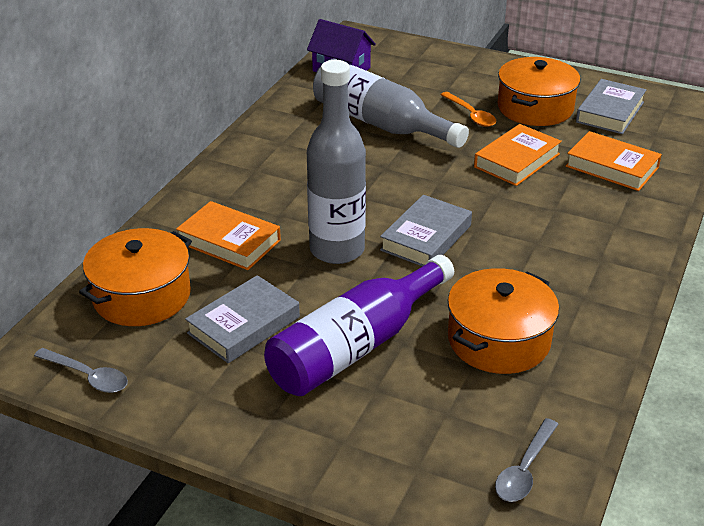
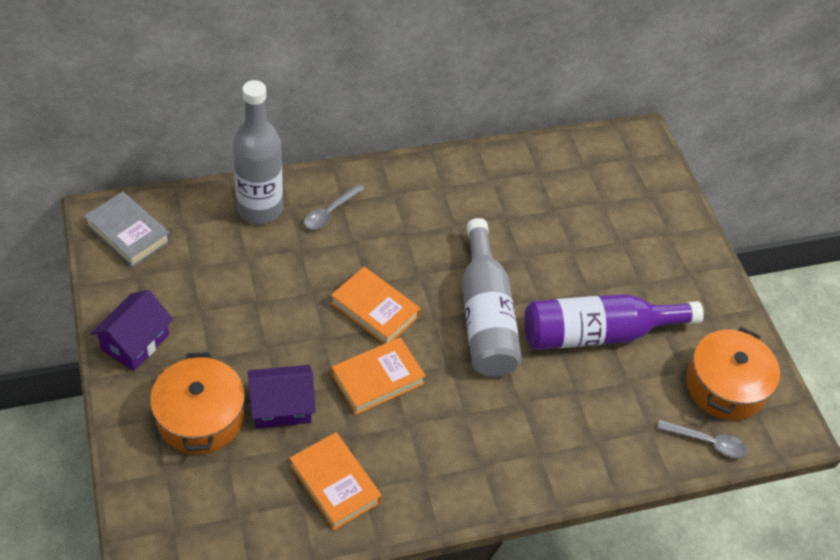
grey book: 3 -> 1
orange pot: 3 -> 2
orange spoon: 1 -> 0
purple house: 1 -> 2

